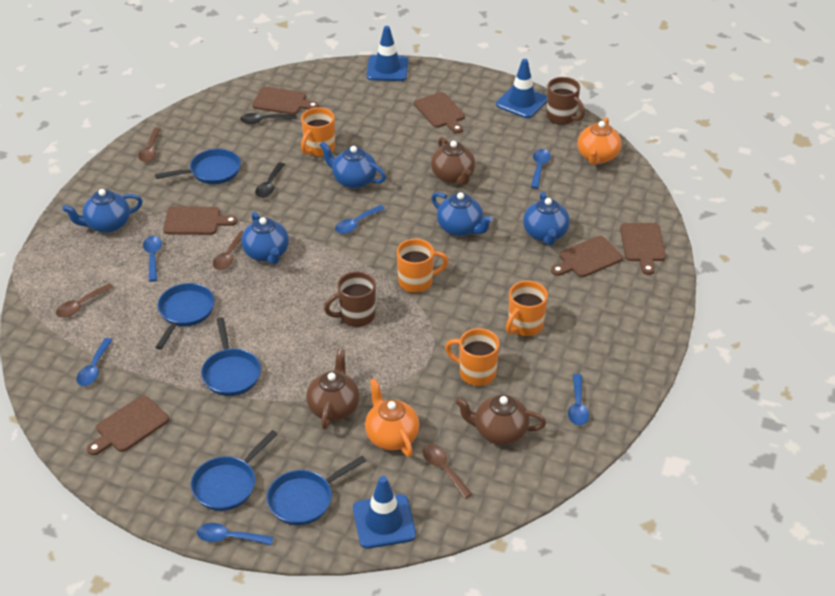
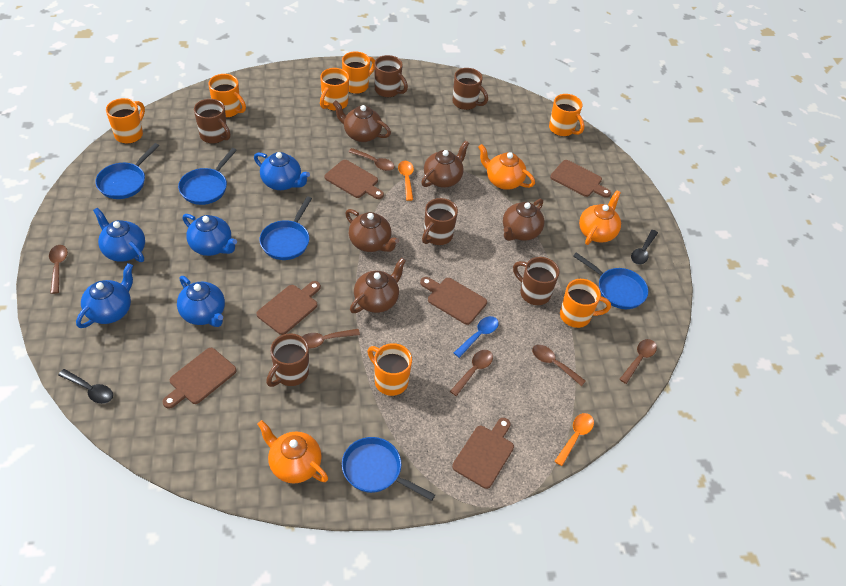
blue spoon: 6 -> 1
blue traffic cone: 3 -> 0
brown mug: 2 -> 6
brown spoon: 4 -> 6
brown teapot: 3 -> 5
orange mug: 4 -> 7
orange spoon: 0 -> 2
orange teapot: 2 -> 3

